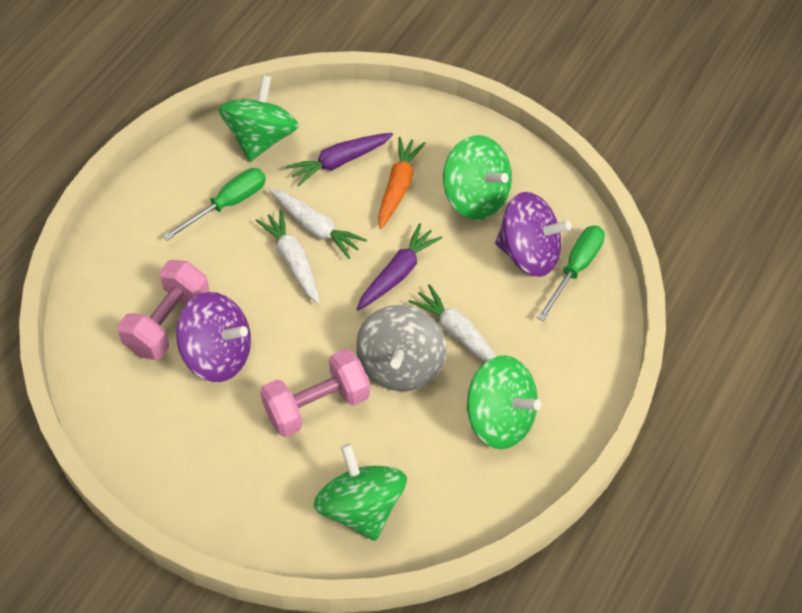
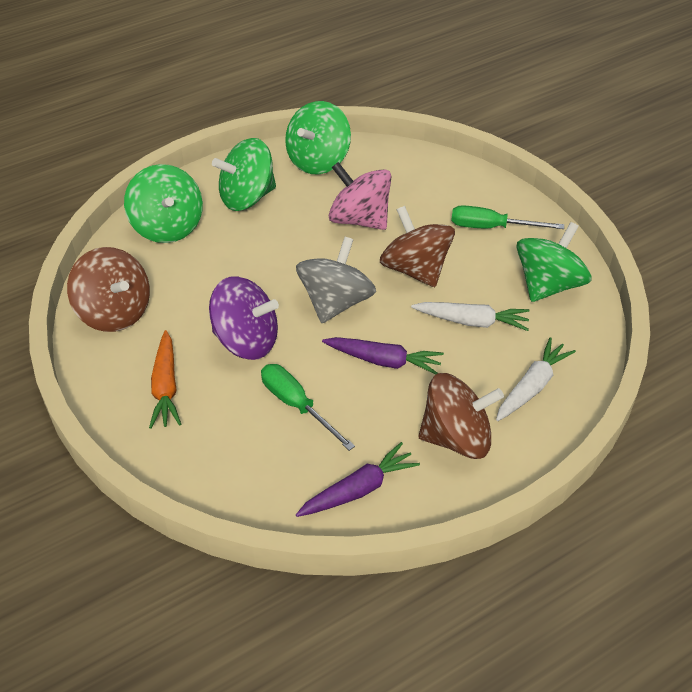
brown spinning top: 0 -> 3
pink dumbbell: 2 -> 0
pink spinning top: 0 -> 1
purple spinning top: 2 -> 1
white carrot: 3 -> 2

